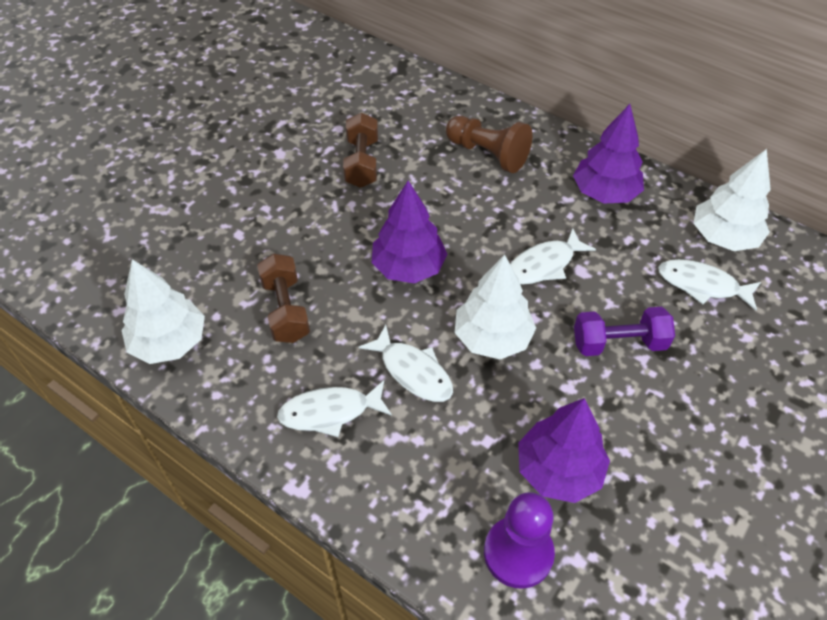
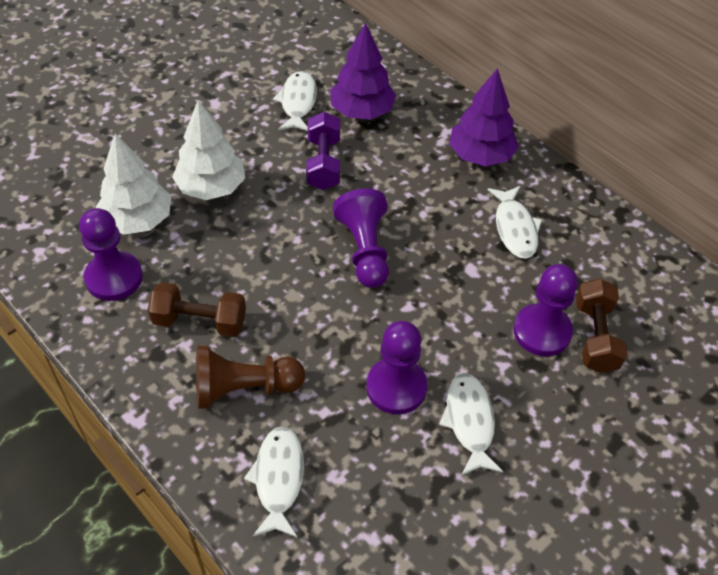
purple pawn: 1 -> 4
purple tree: 3 -> 2
white tree: 3 -> 2

